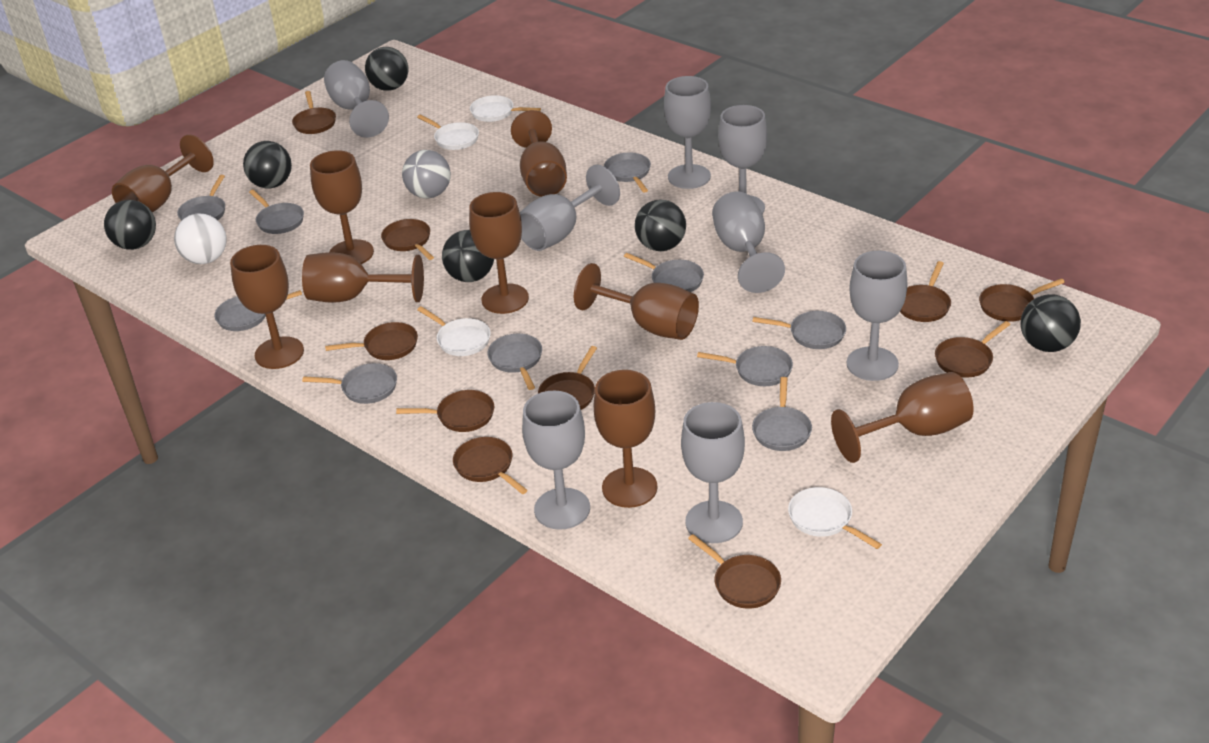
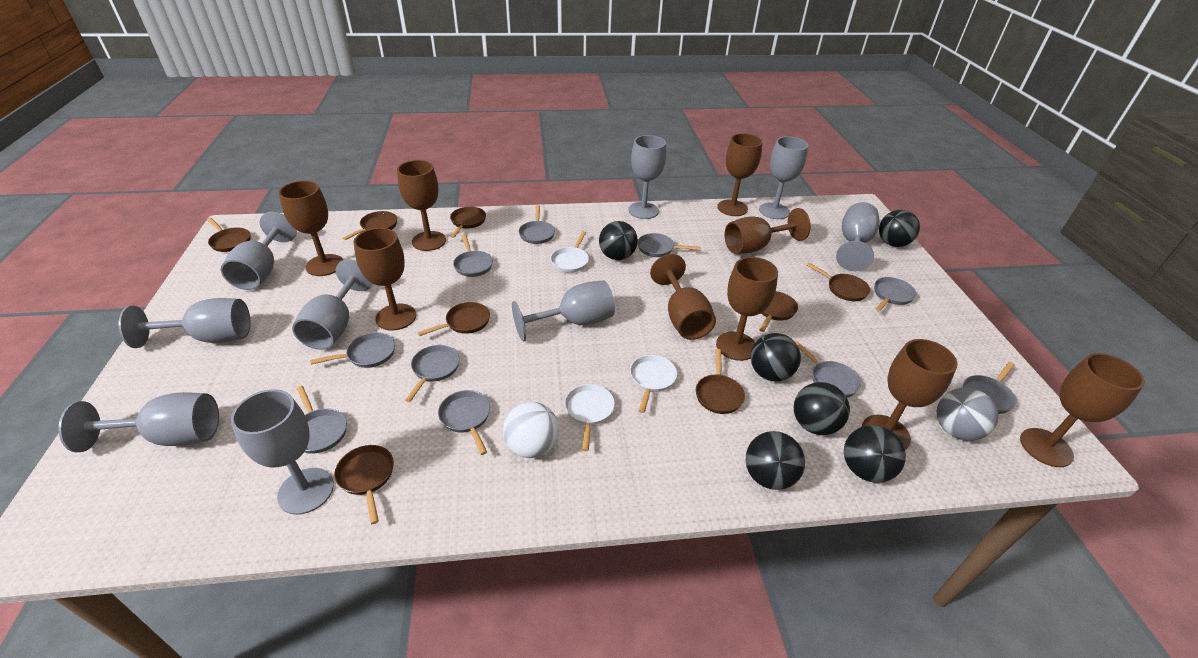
brown pan: 10 -> 8
grey goblet: 8 -> 9
white pan: 4 -> 3

